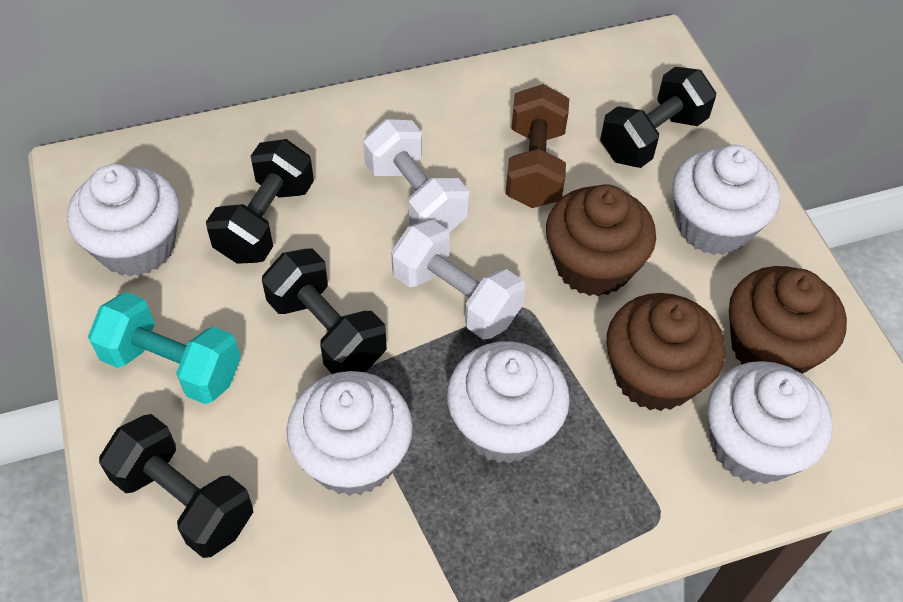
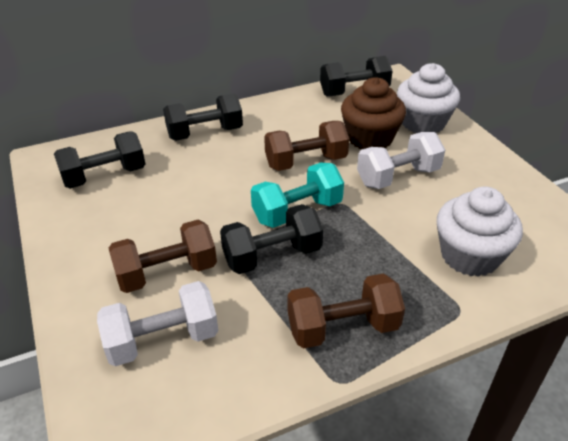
brown cupcake: 3 -> 1
brown dumbbell: 1 -> 3
white cupcake: 5 -> 2

